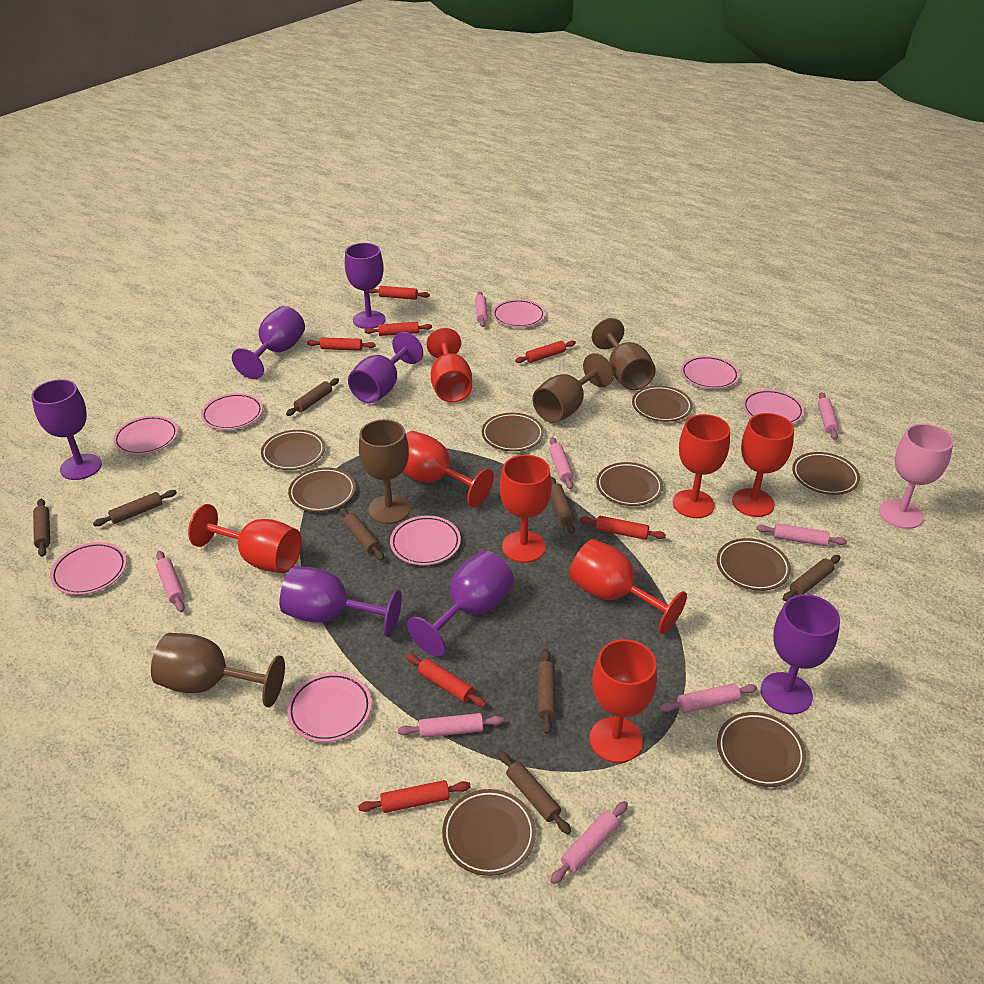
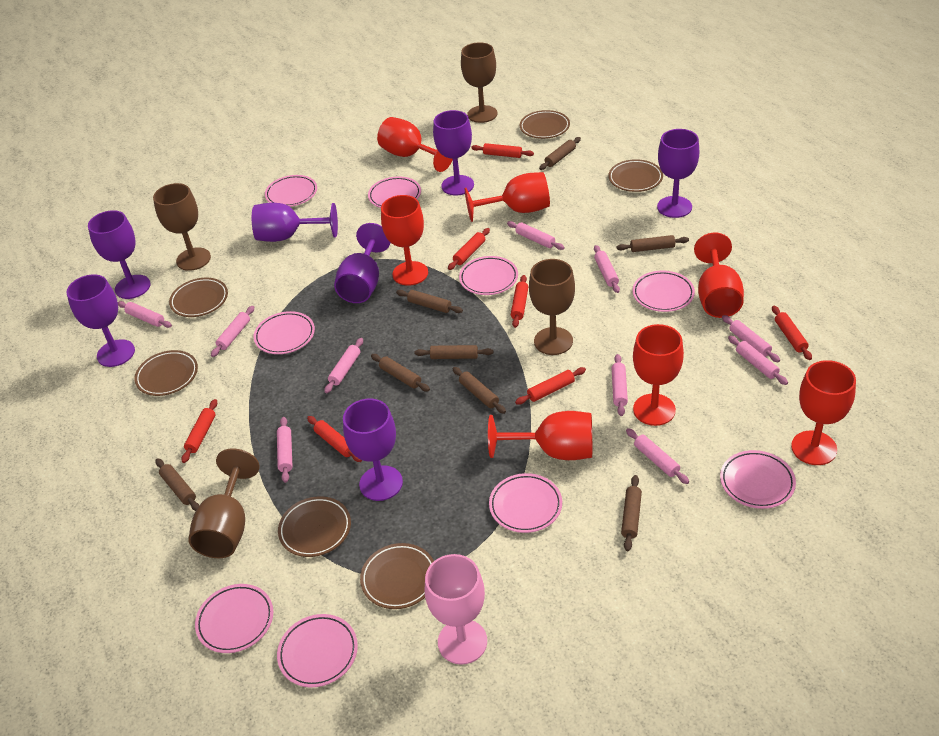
brown plate: 9 -> 6
pink plate: 8 -> 9
pink rolling pin: 8 -> 10
red goblet: 8 -> 7

